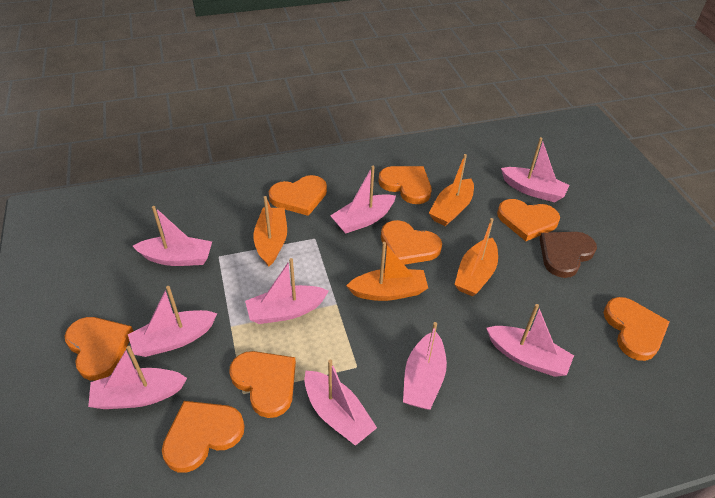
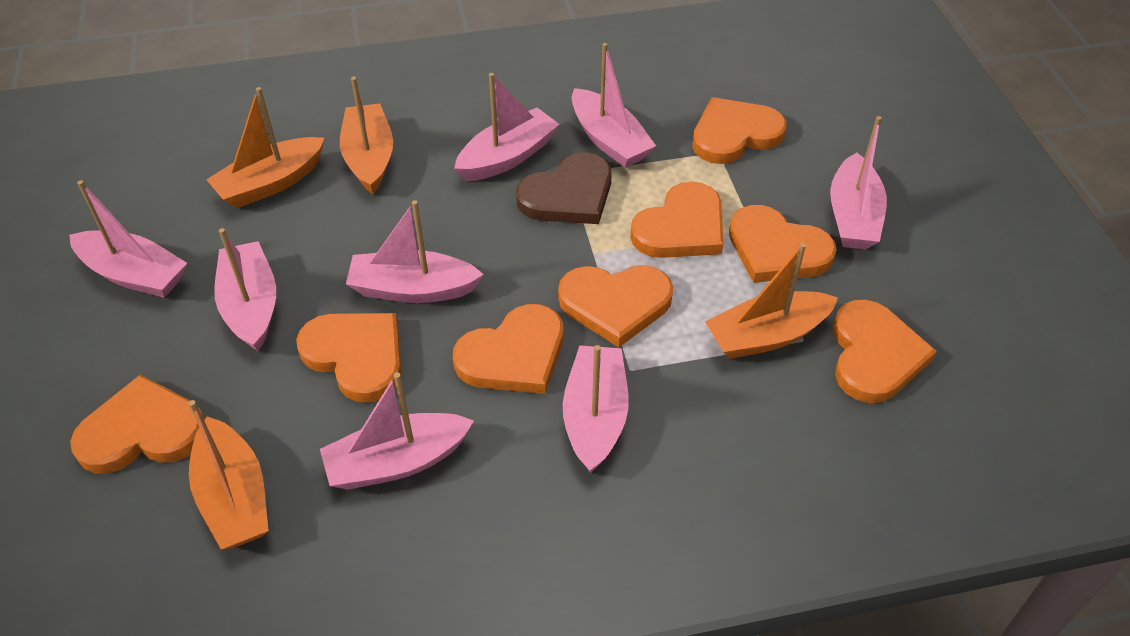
pink boat: 9 -> 8

